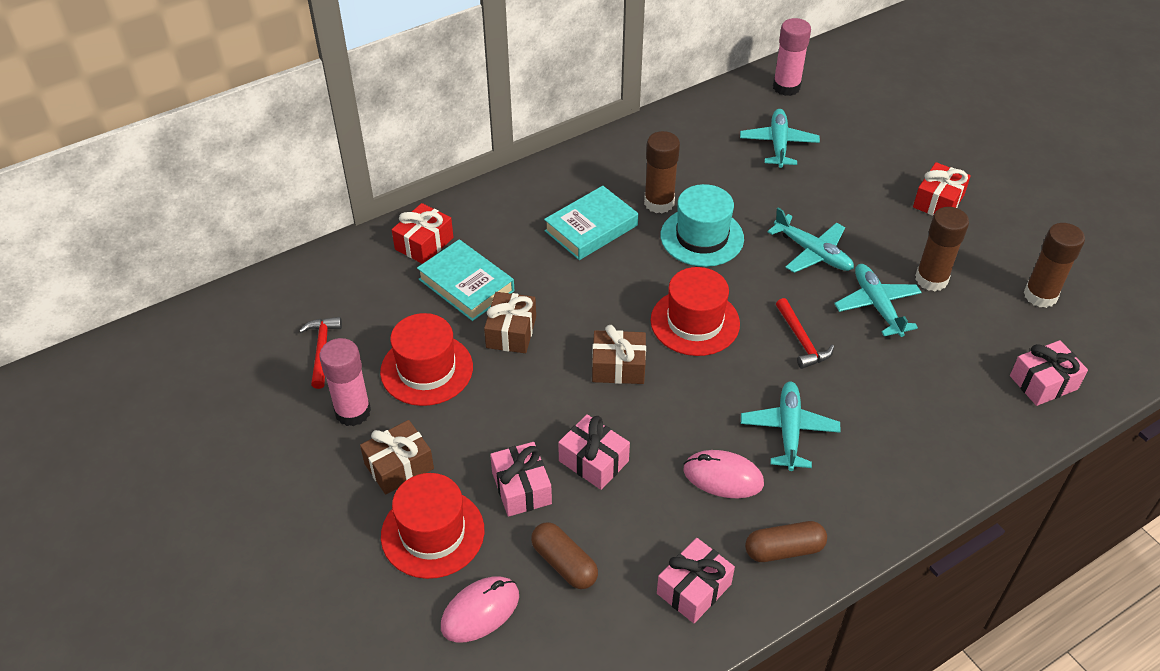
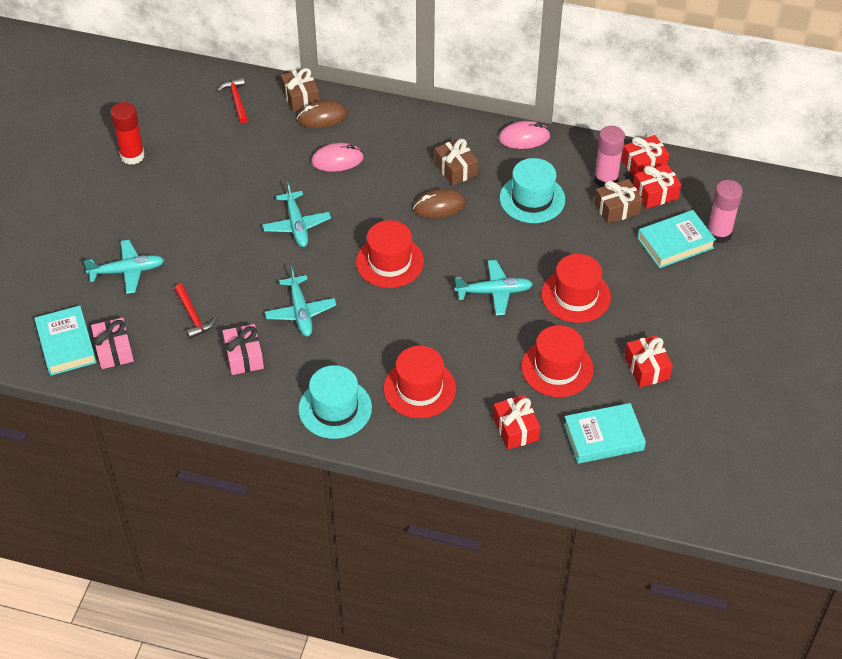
brown capsule: 2 -> 0
brown glue stick: 3 -> 0
brown mouse: 0 -> 2
pink gift: 4 -> 2
red gift: 2 -> 4
red glue stick: 0 -> 1
red hat: 3 -> 4
turquoise book: 2 -> 3
turquoise hat: 1 -> 2

